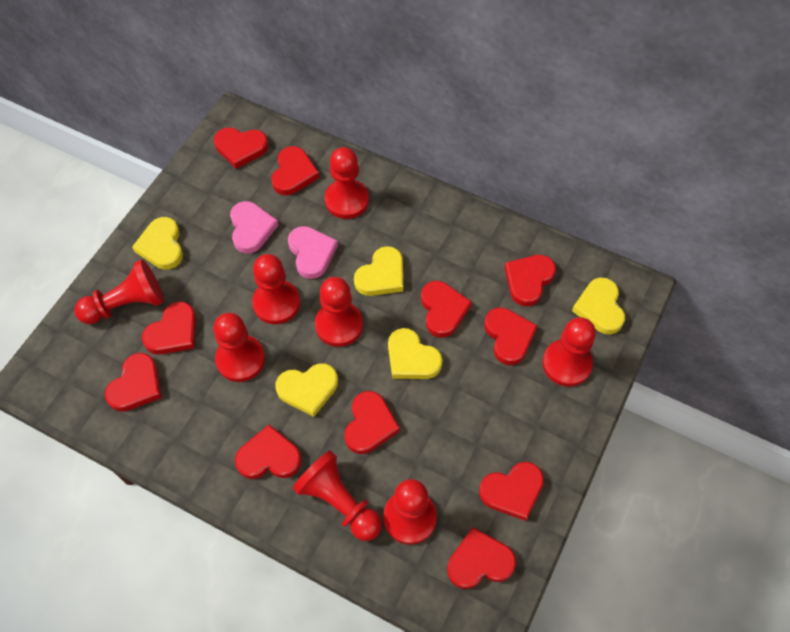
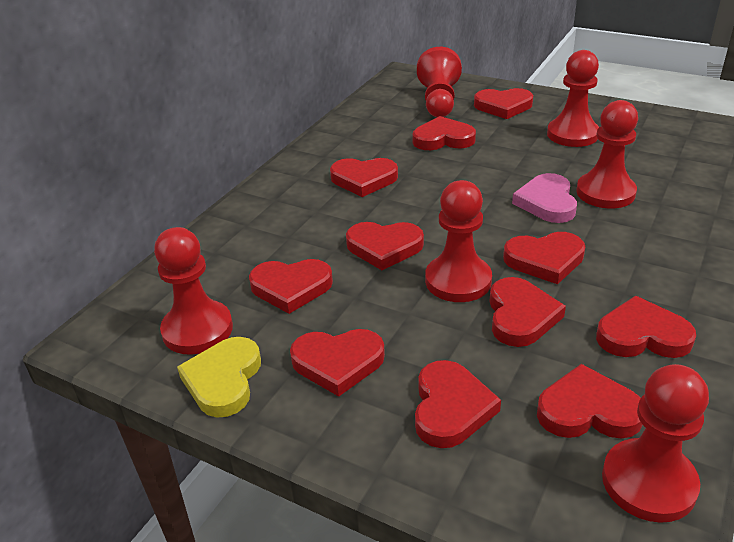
pink heart: 2 -> 1
red pawn: 8 -> 6
yellow heart: 5 -> 1

